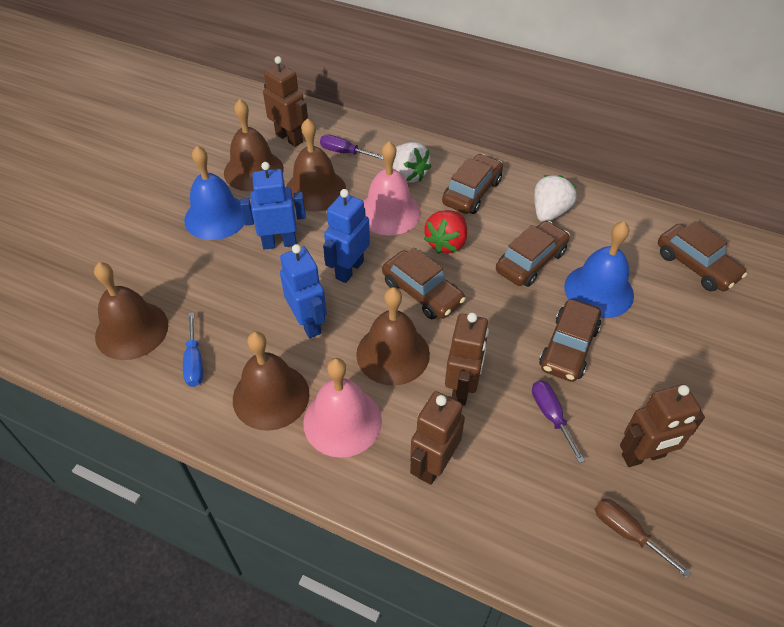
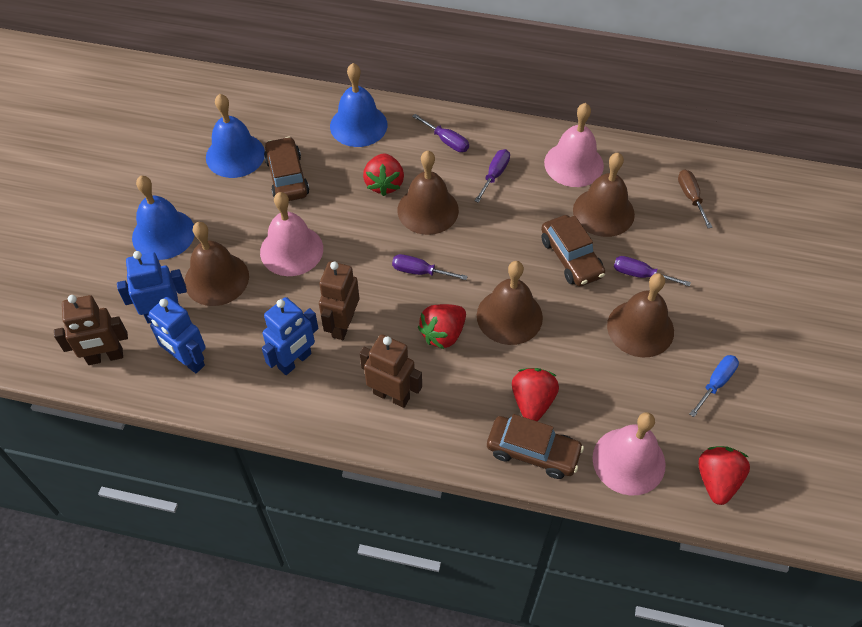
blue bell: 2 -> 3
brown car: 5 -> 3
brown robot: 4 -> 3
pink bell: 2 -> 3
purple screwdriver: 2 -> 4
red strawberry: 1 -> 4
white strawberry: 2 -> 0

